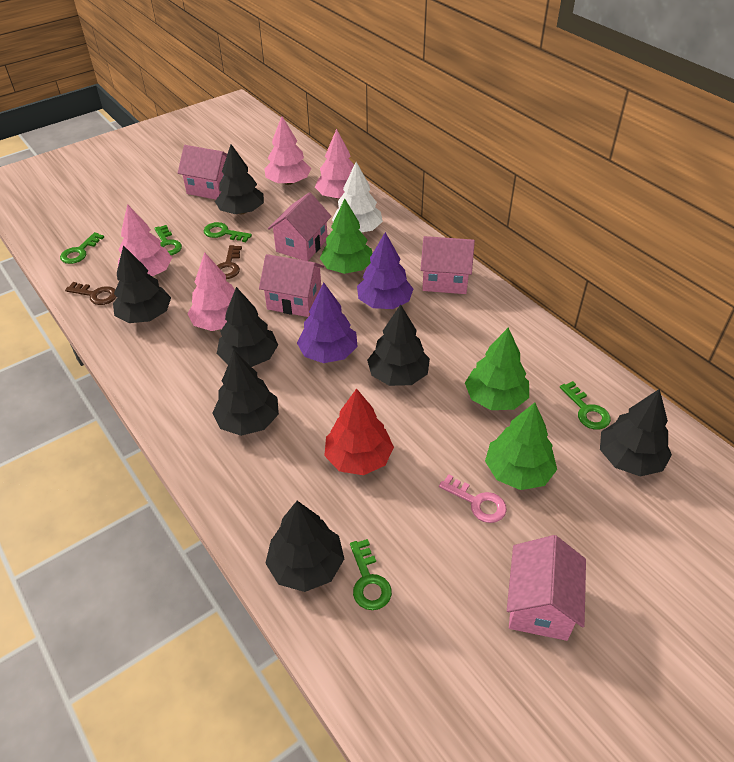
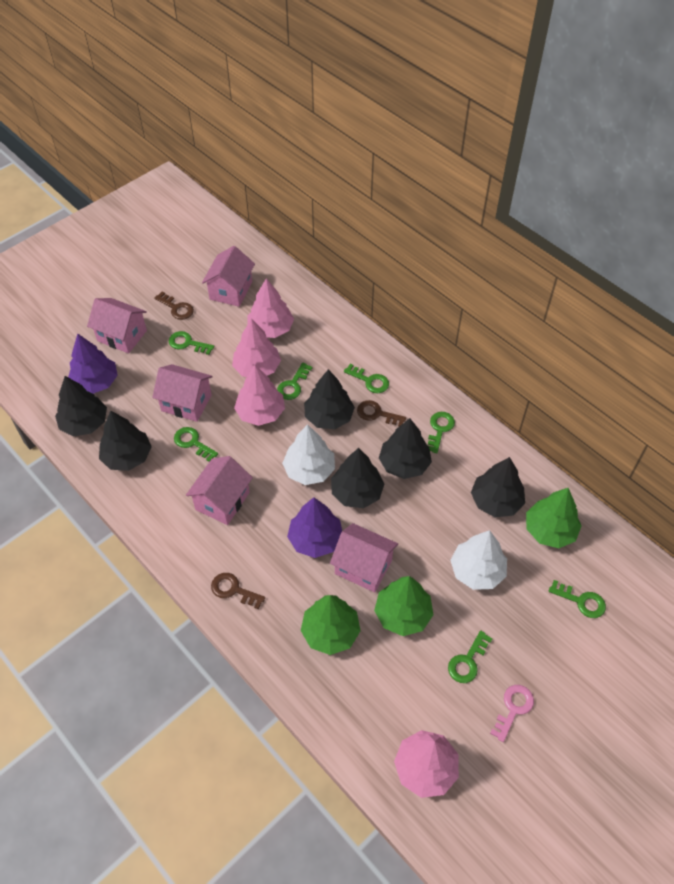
black tree: 7 -> 6
brown key: 2 -> 3
green key: 5 -> 7
red tree: 1 -> 0
white tree: 1 -> 2

